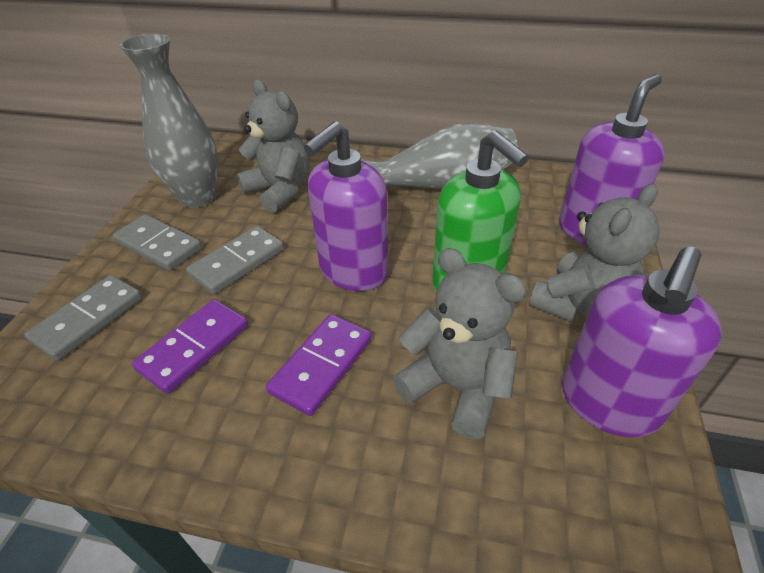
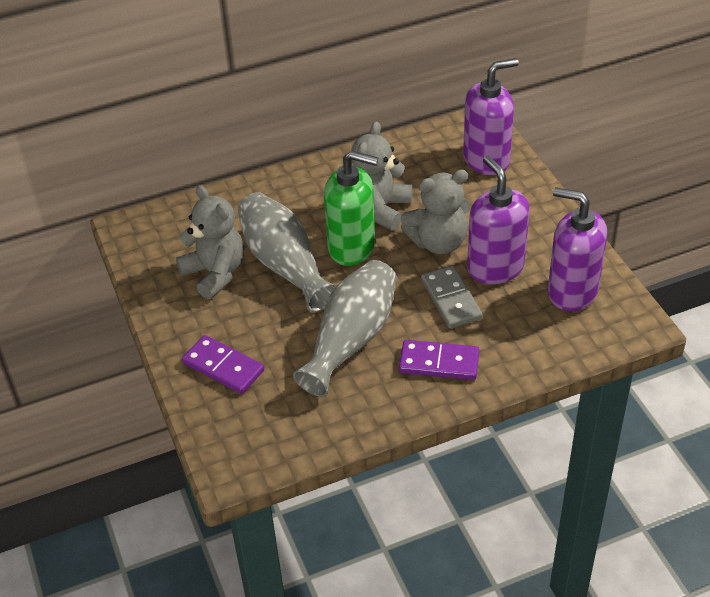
grey domino: 3 -> 1

